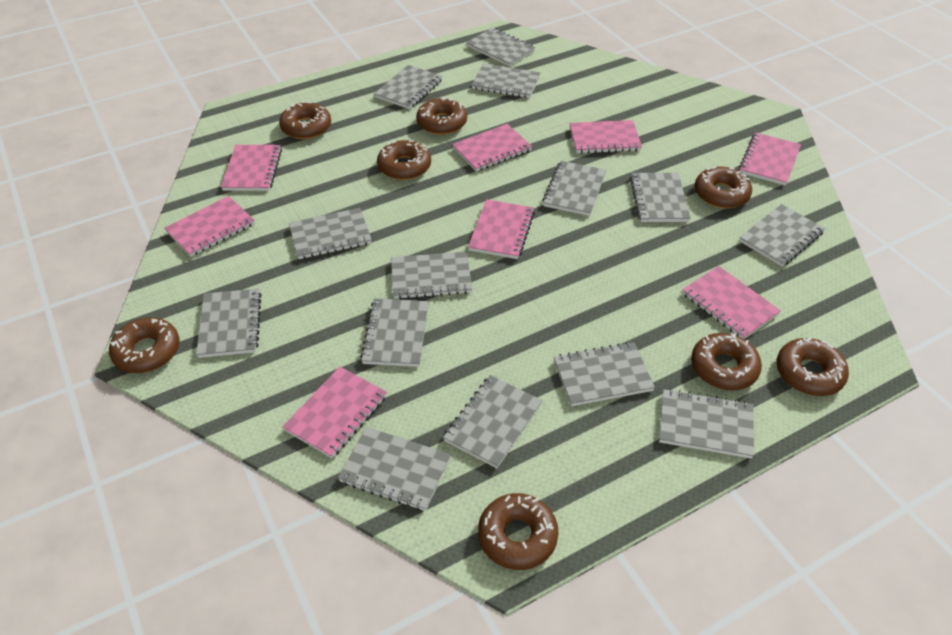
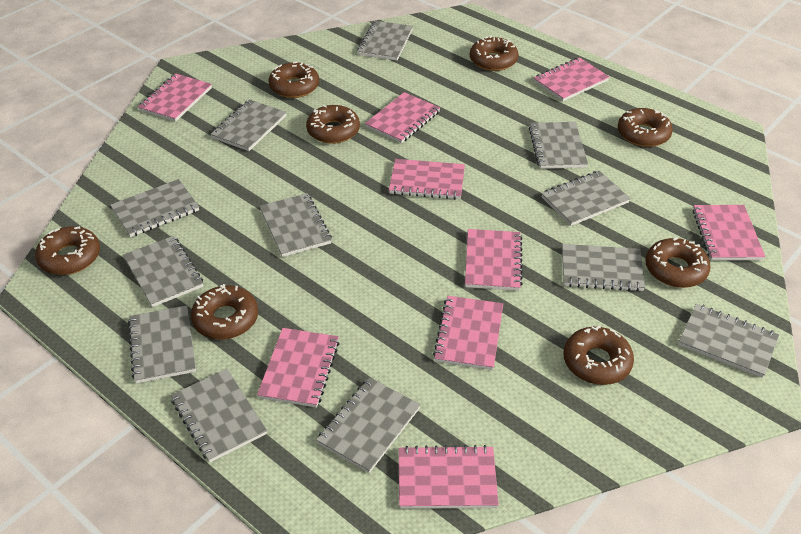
grey notebook: 14 -> 12
pink notebook: 8 -> 9

